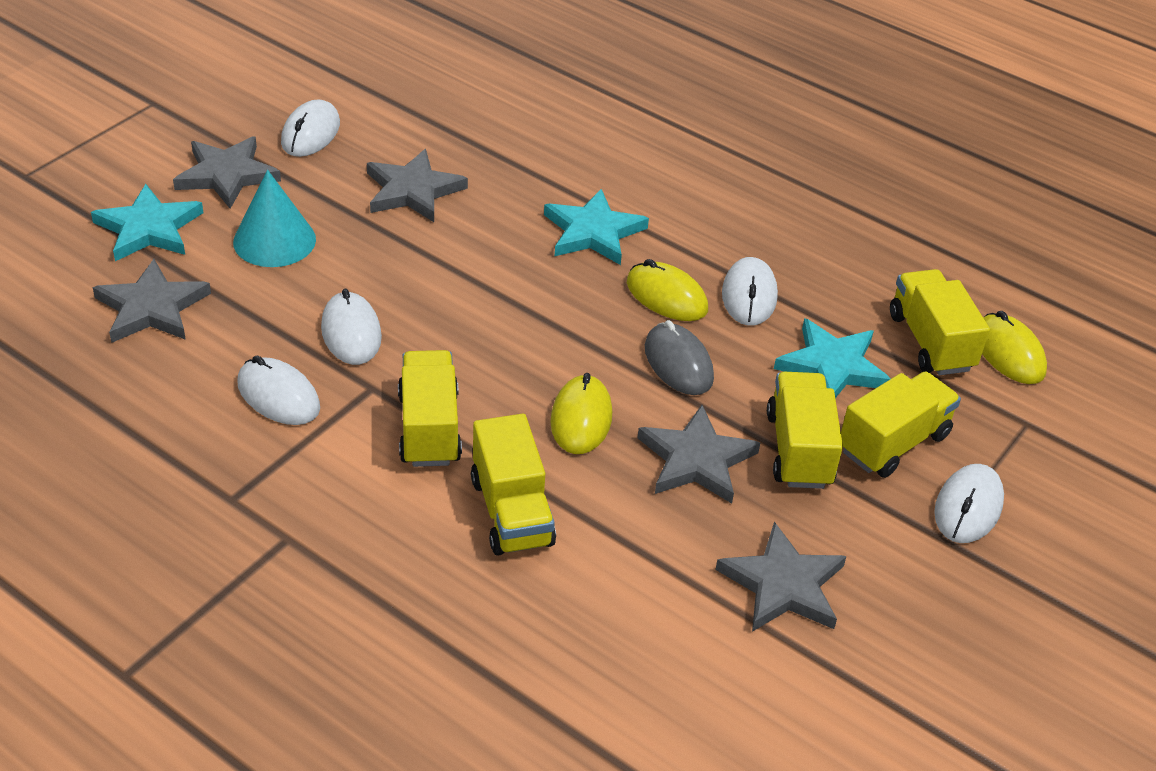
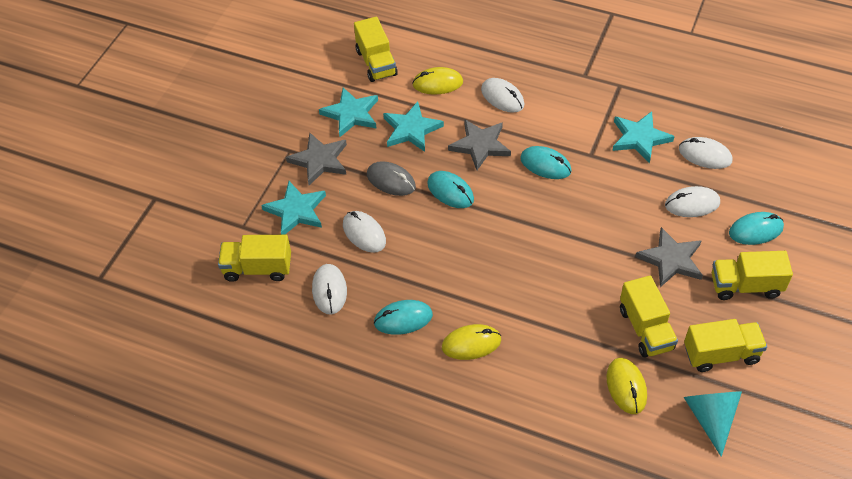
grey star: 5 -> 3
turquoise mouse: 0 -> 4
turquoise star: 3 -> 4

